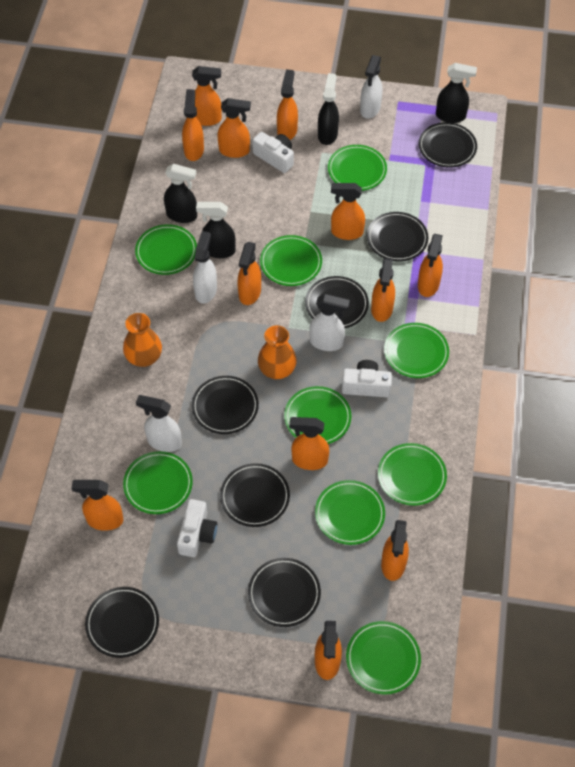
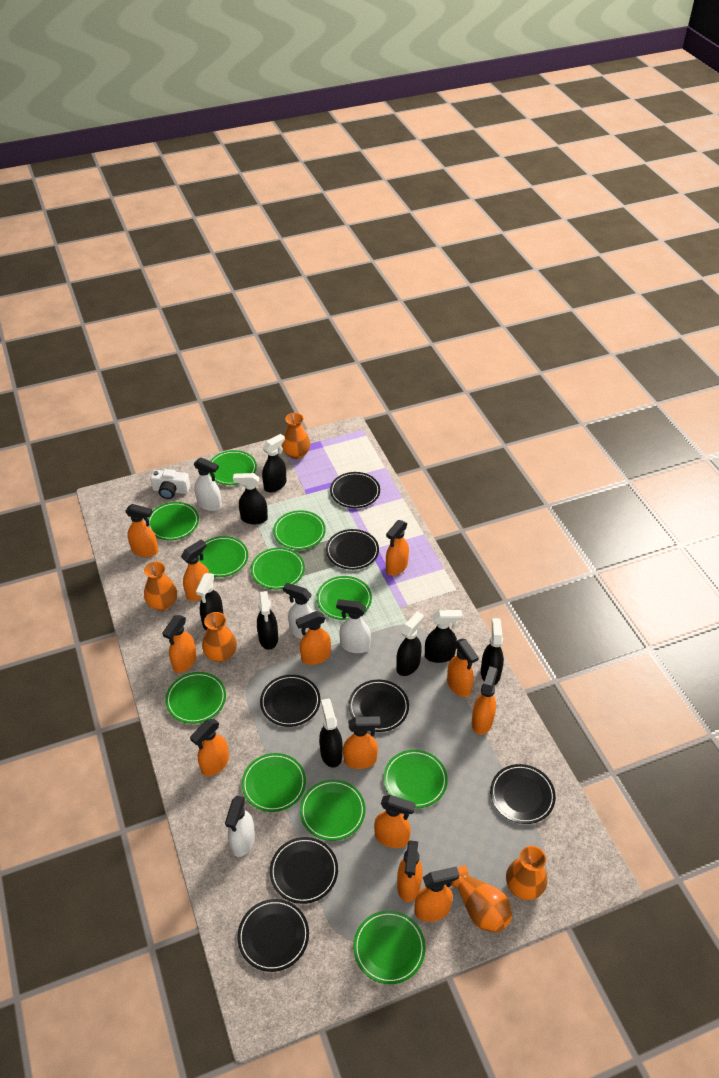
black spray bottle: 4 -> 8
green plate: 9 -> 11
orange vase: 2 -> 5
white camera: 3 -> 1

